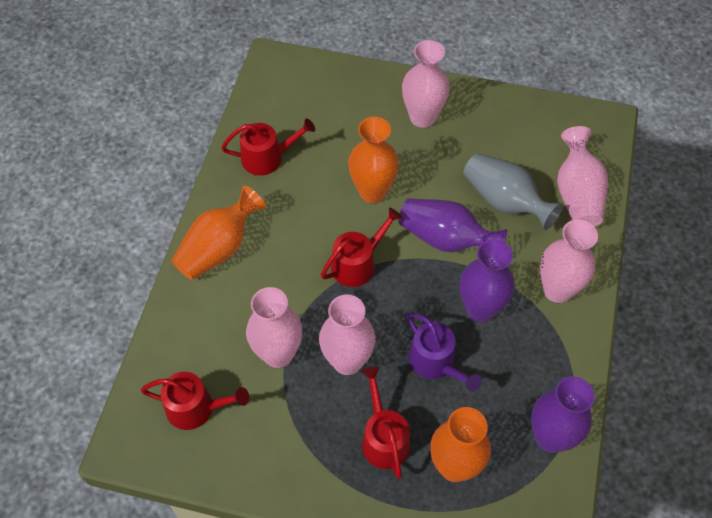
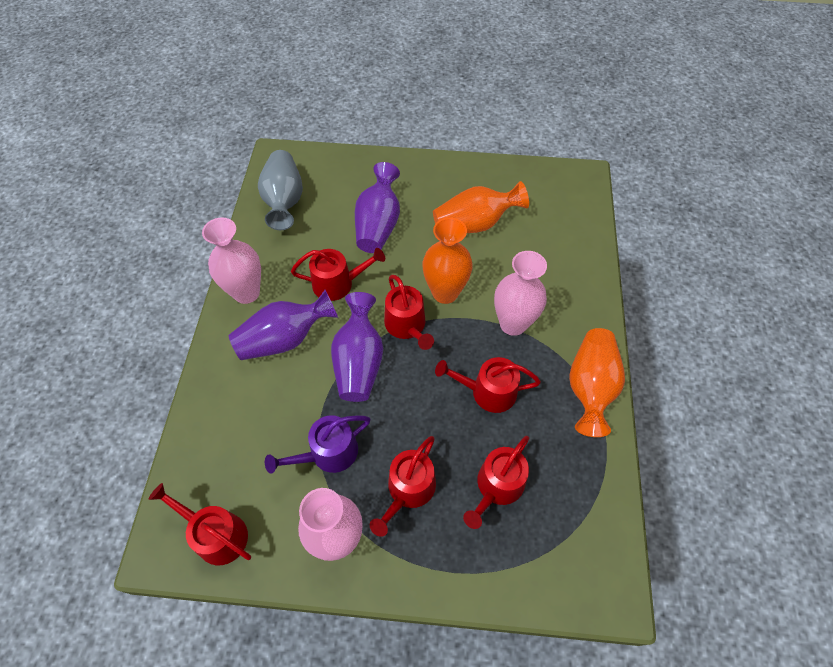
pink vase: 5 -> 3
red watering can: 4 -> 6

